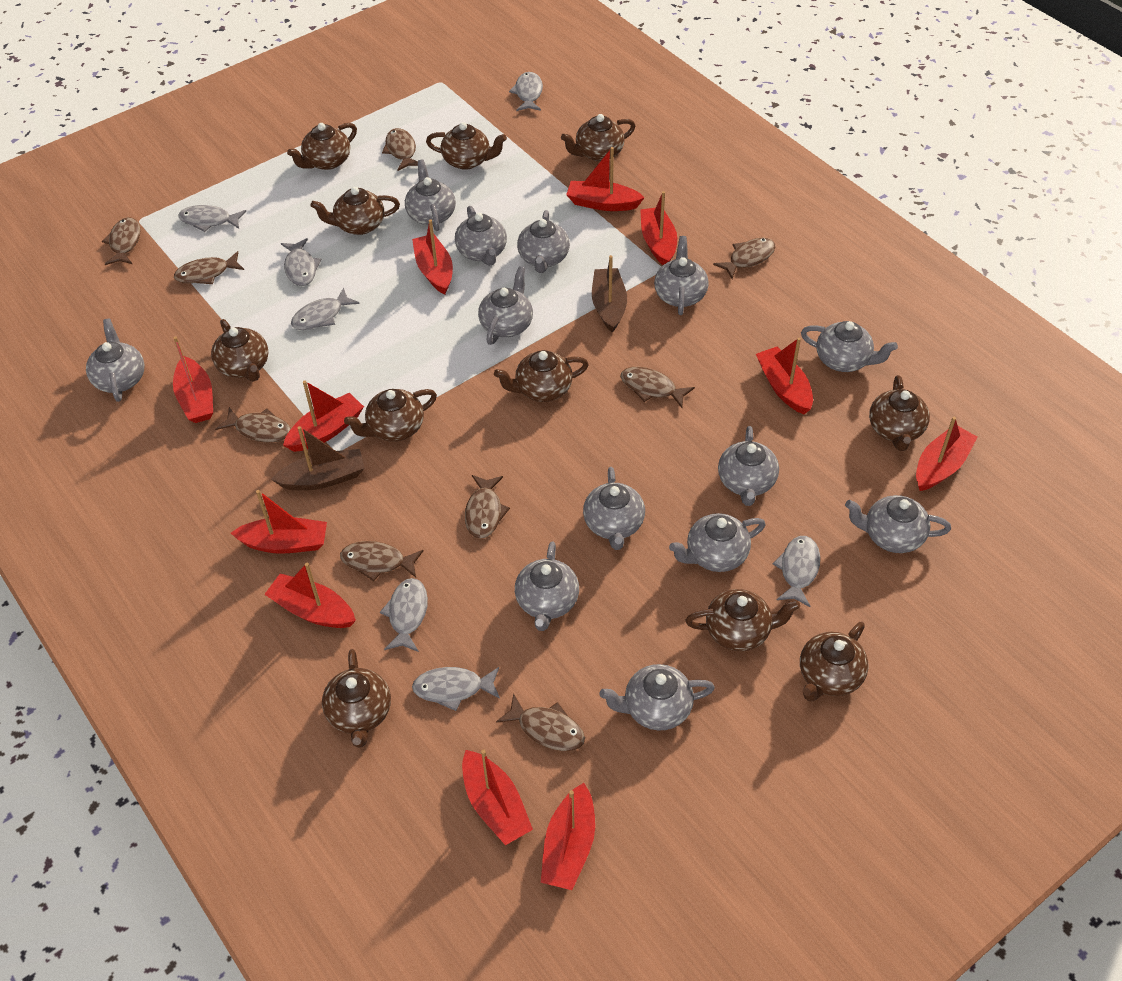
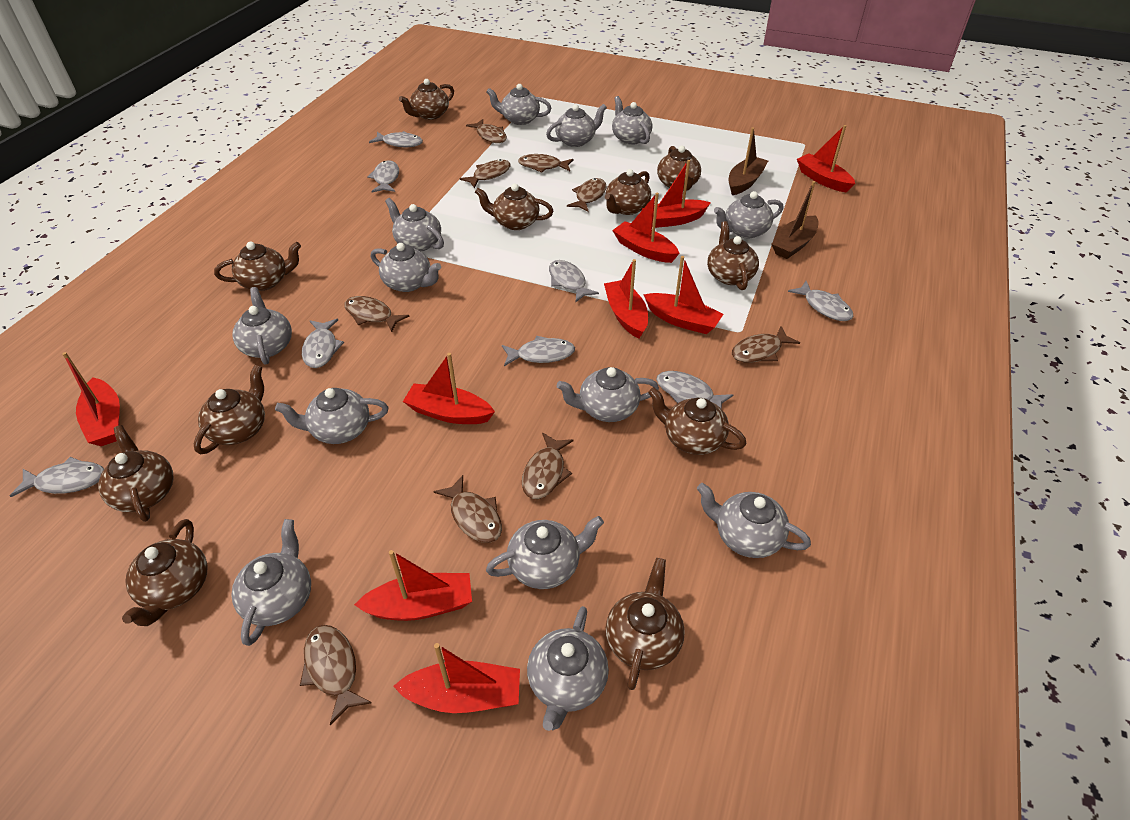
grey fish: 7 -> 8
red boat: 11 -> 9

